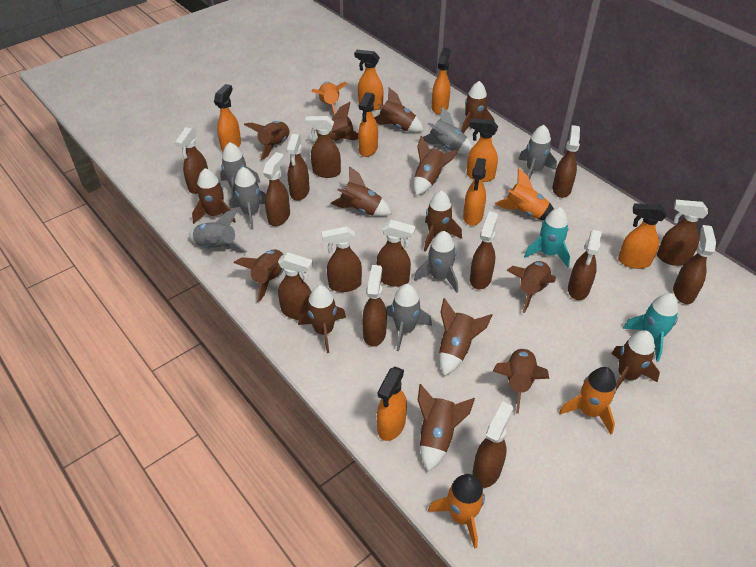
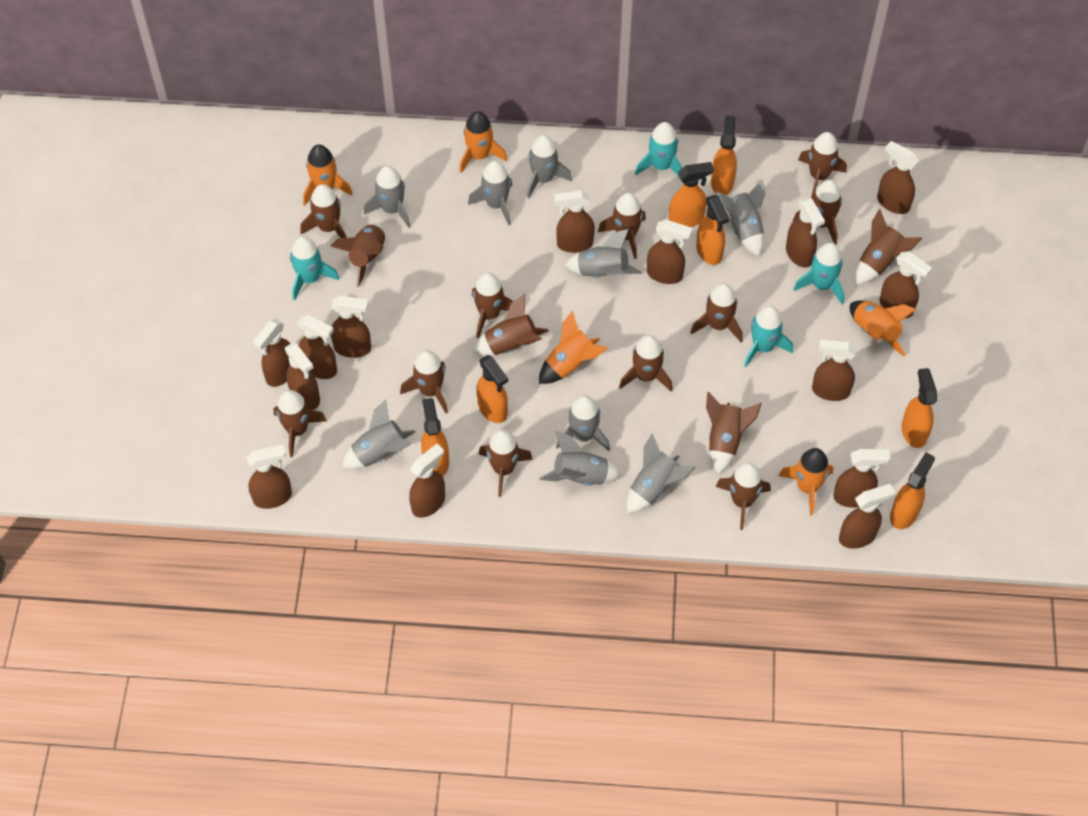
grey rocket: 7 -> 9
orange rocket: 4 -> 5
orange spray bottle: 8 -> 7
turquoise rocket: 2 -> 4

